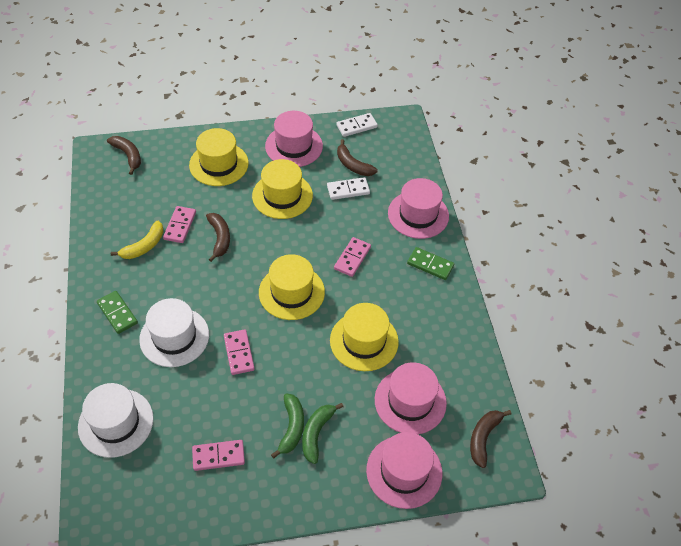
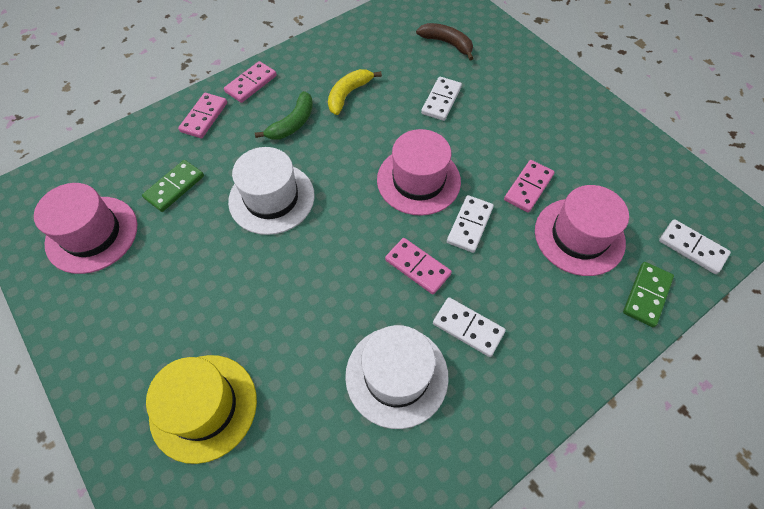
brown banana: 4 -> 1
green banana: 2 -> 1
pink hat: 4 -> 3
white domino: 2 -> 4
yellow hat: 4 -> 1

